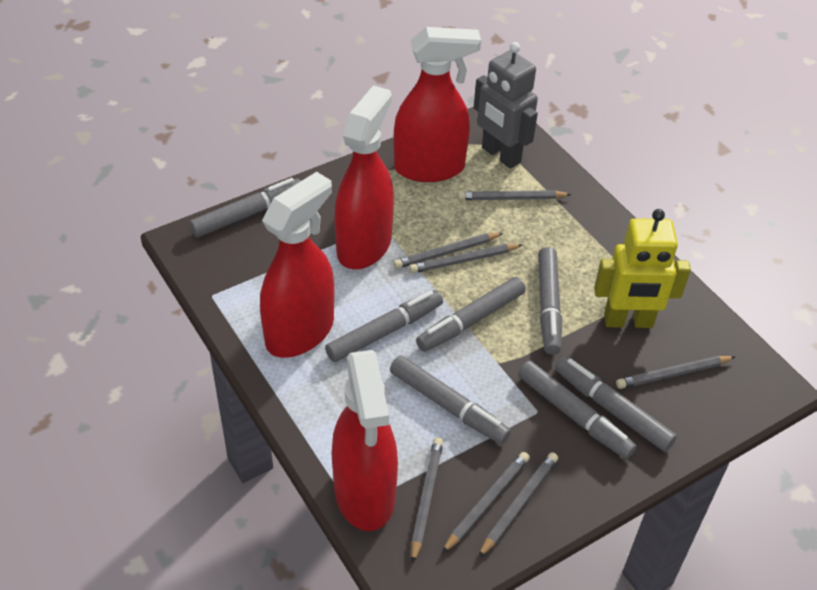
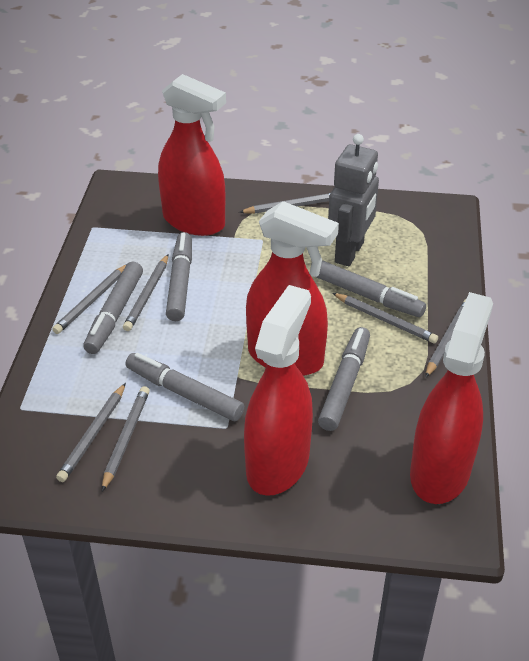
grey marker: 7 -> 5
yellow robot: 1 -> 0

